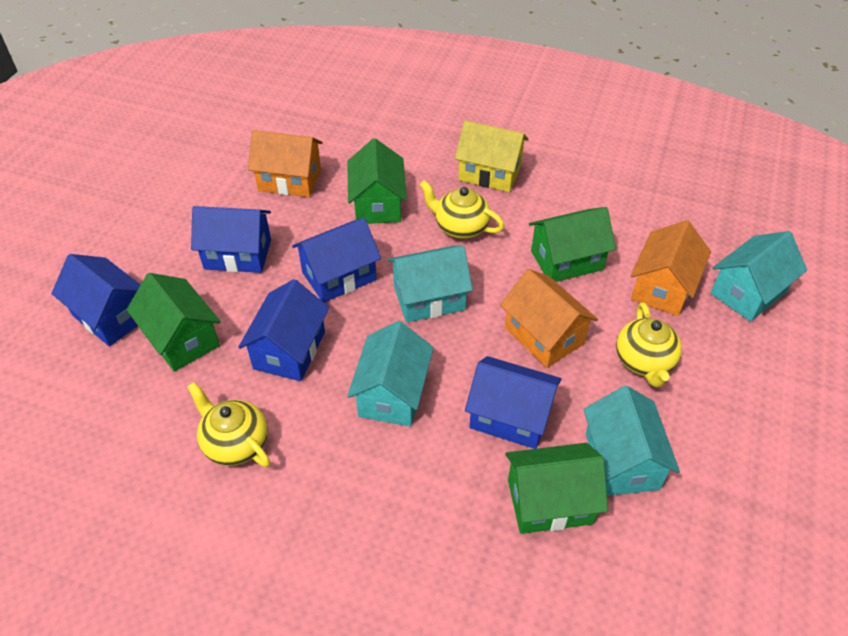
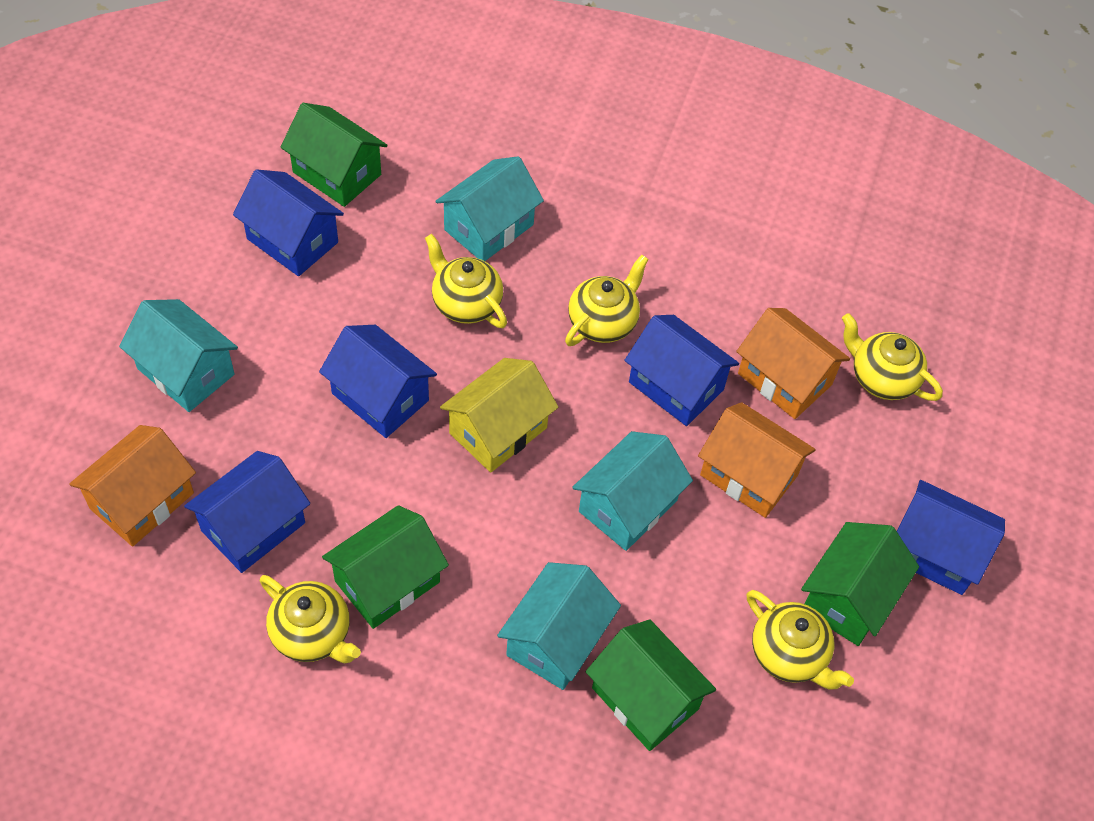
yellow teapot: 3 -> 5

